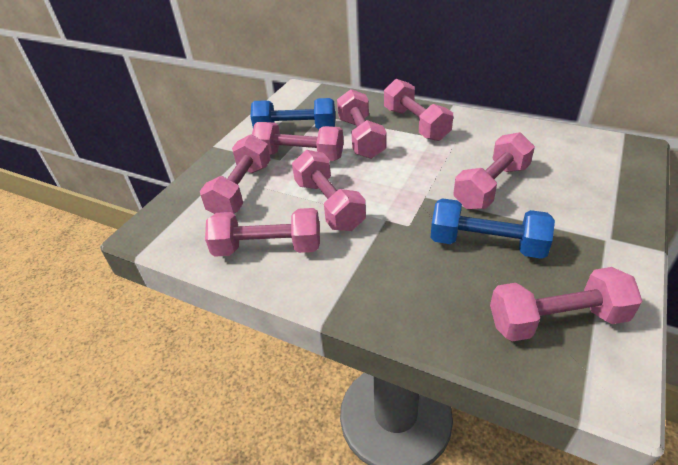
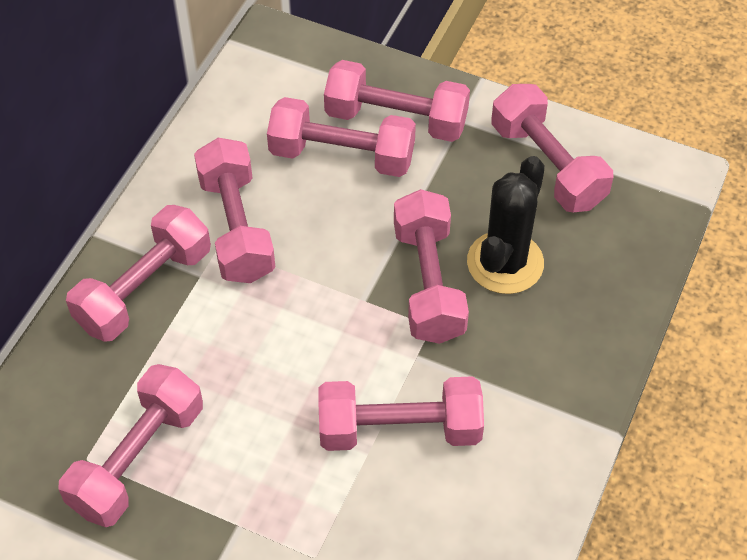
black cactus: 0 -> 1
blue dumbbell: 2 -> 0

